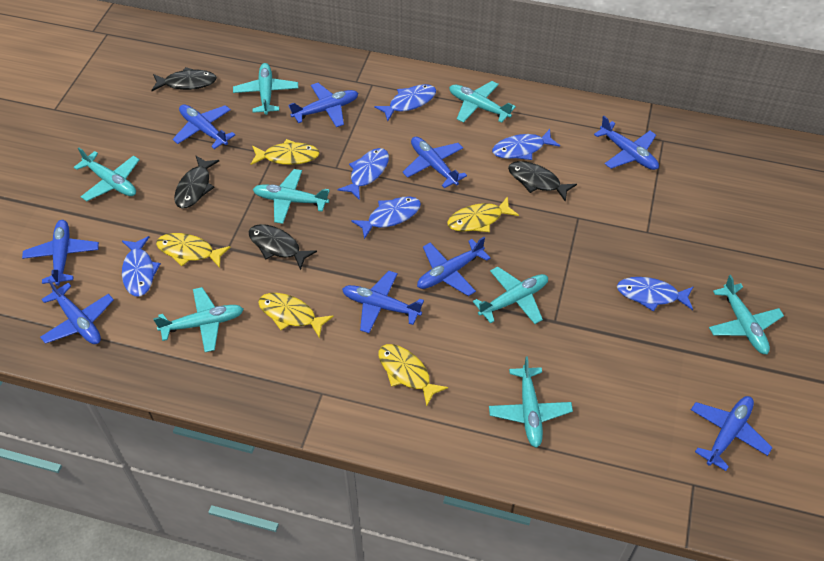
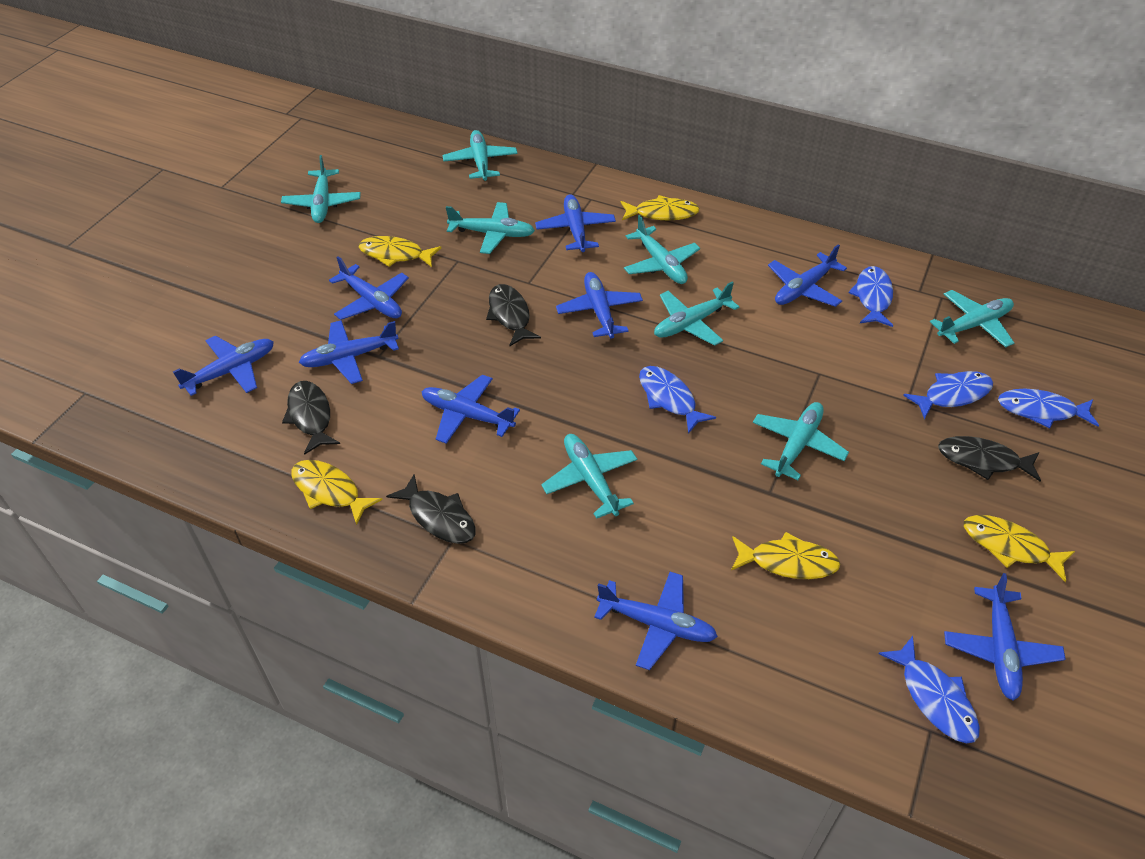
blue fish: 6 -> 5

